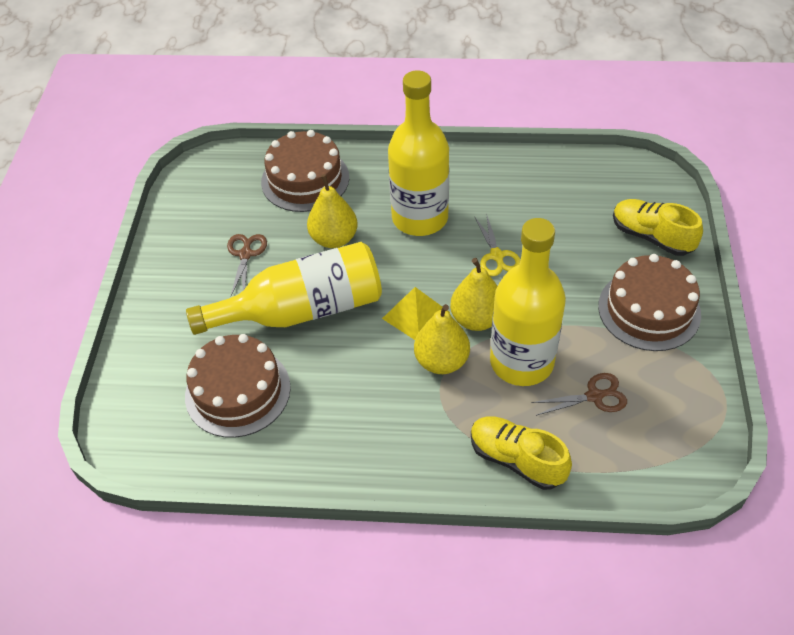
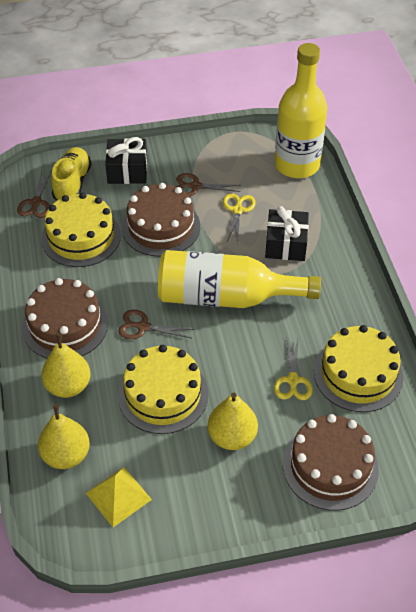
black gift: 0 -> 2
brown scissors: 2 -> 3
yellow bottle: 3 -> 2
yellow cake: 0 -> 3
yellow scissors: 1 -> 2
yellow shoe: 2 -> 1

